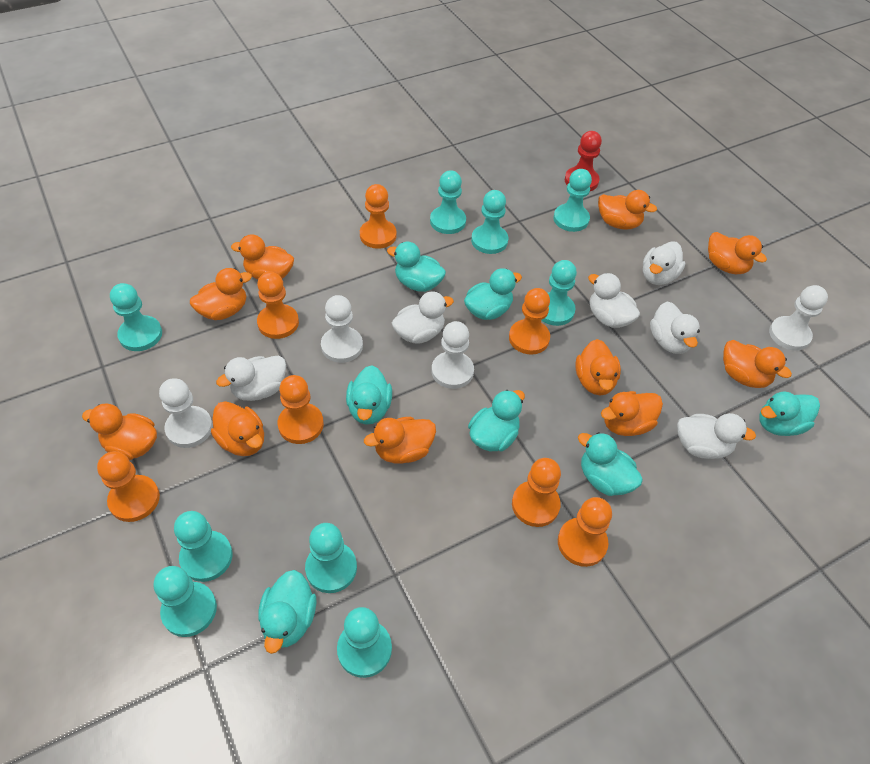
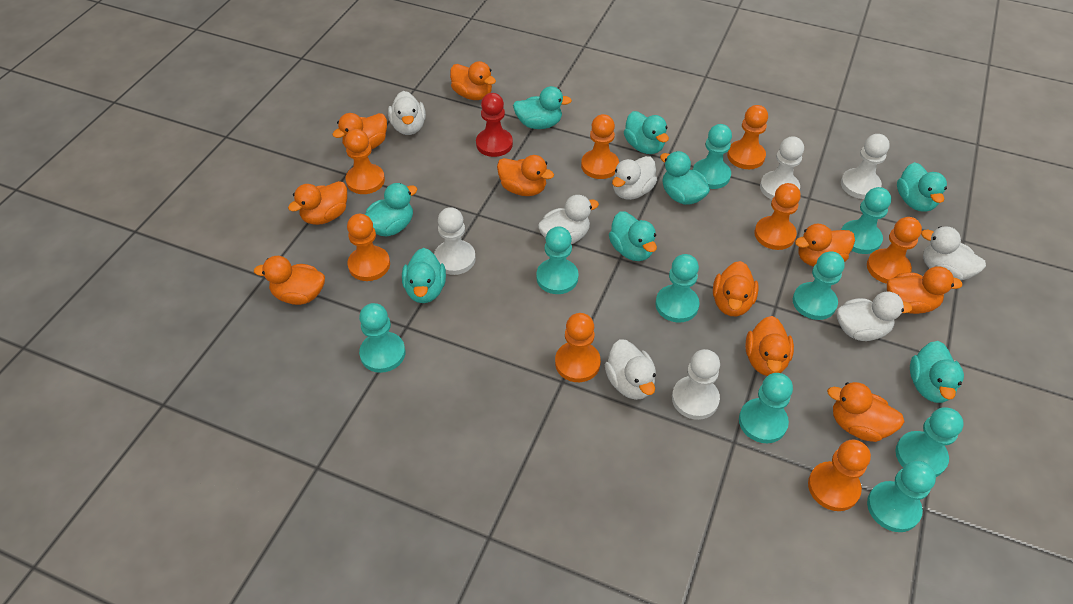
orange pawn: 7 -> 8
turquoise duck: 7 -> 8

